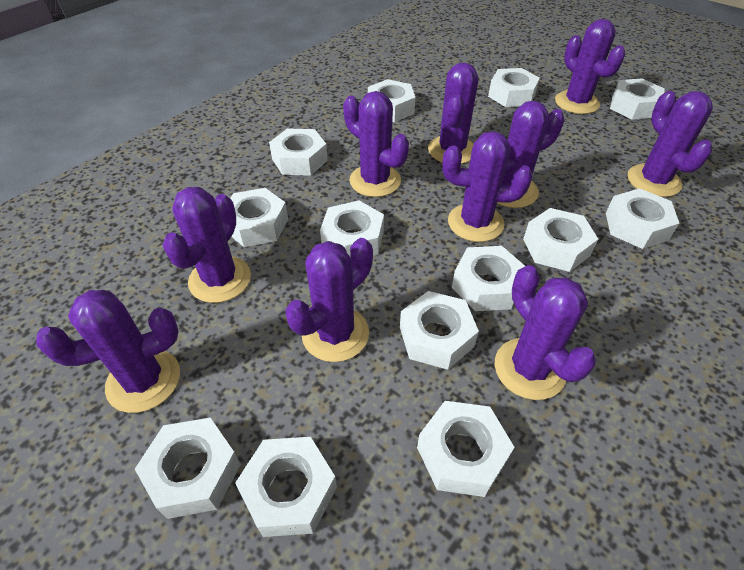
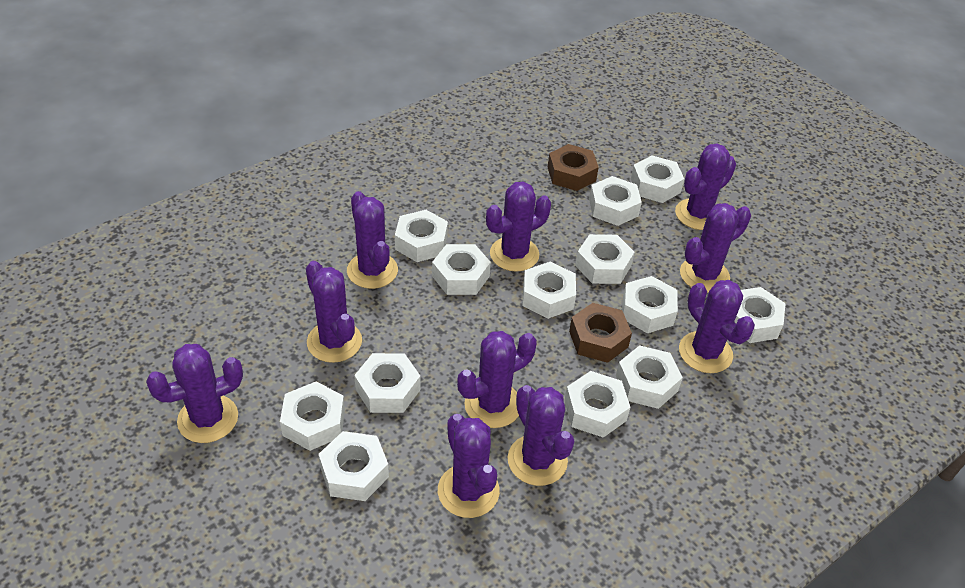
brown nut: 0 -> 2

